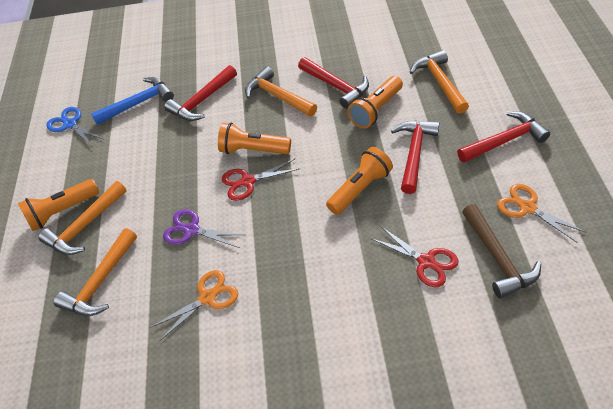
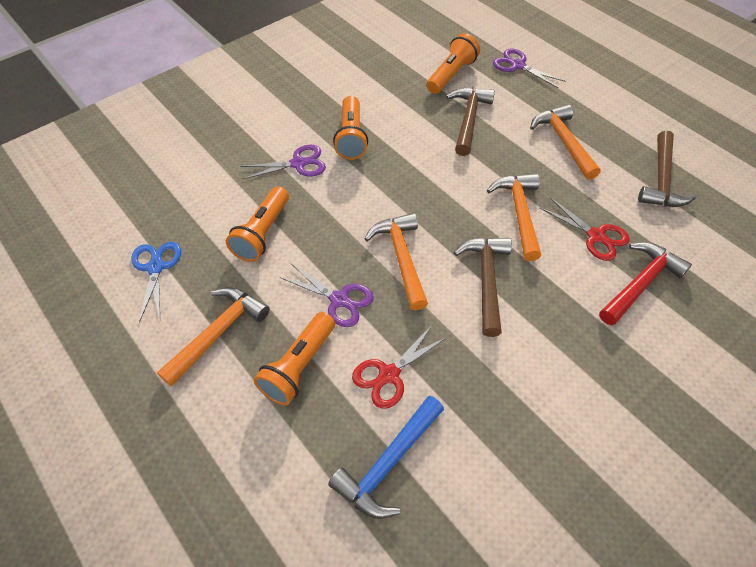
brown hammer: 1 -> 3
orange scissors: 2 -> 0
purple scissors: 1 -> 3
red hammer: 4 -> 1

